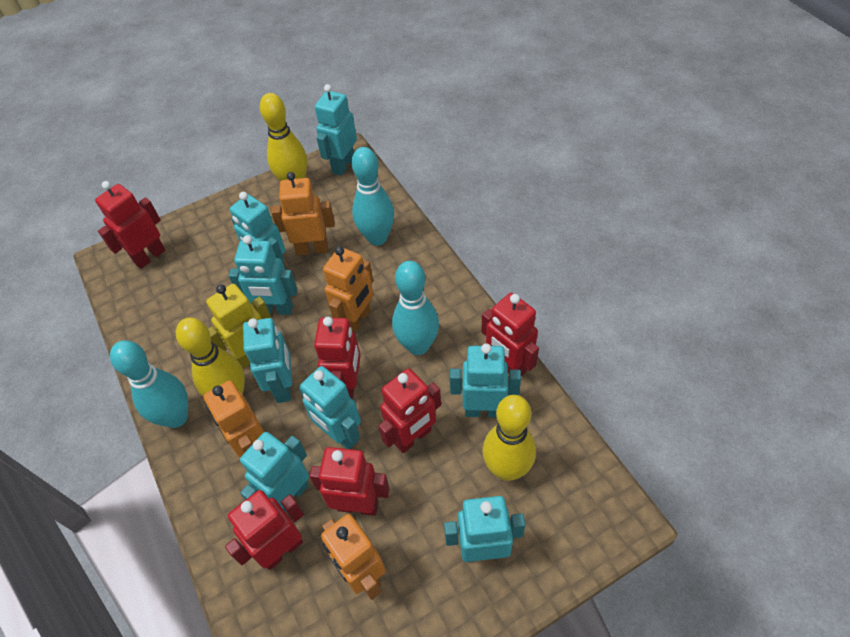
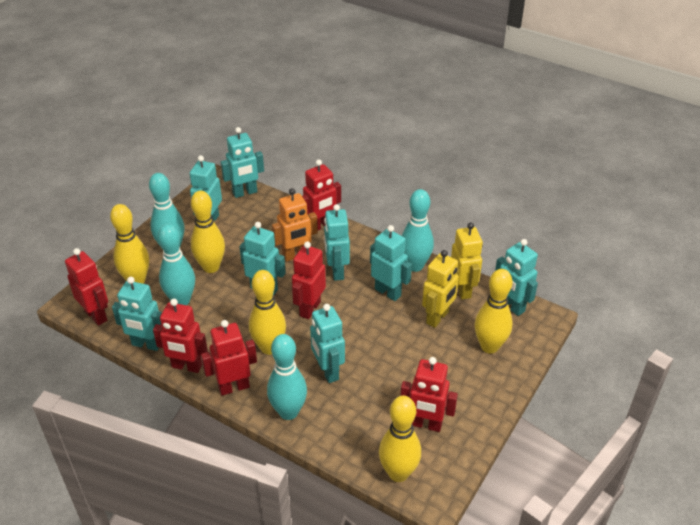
orange robot: 4 -> 1
turquoise bowling pin: 3 -> 4
yellow bowling pin: 3 -> 5
yellow robot: 1 -> 2

